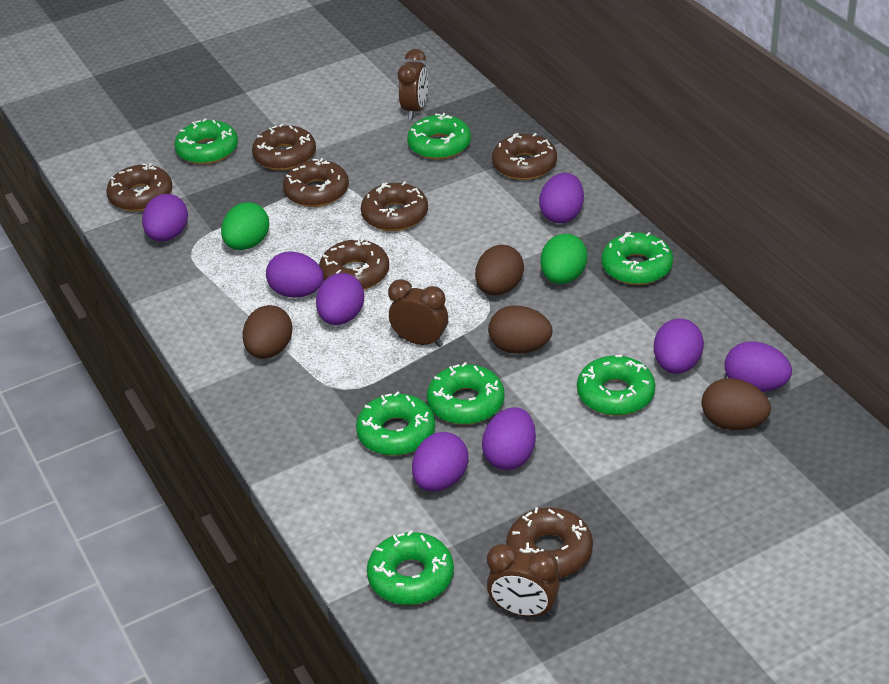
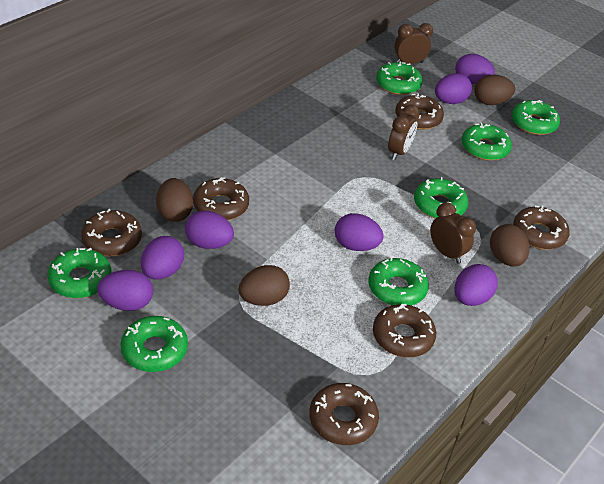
brown donut: 7 -> 6
green egg: 2 -> 0
purple egg: 8 -> 7

